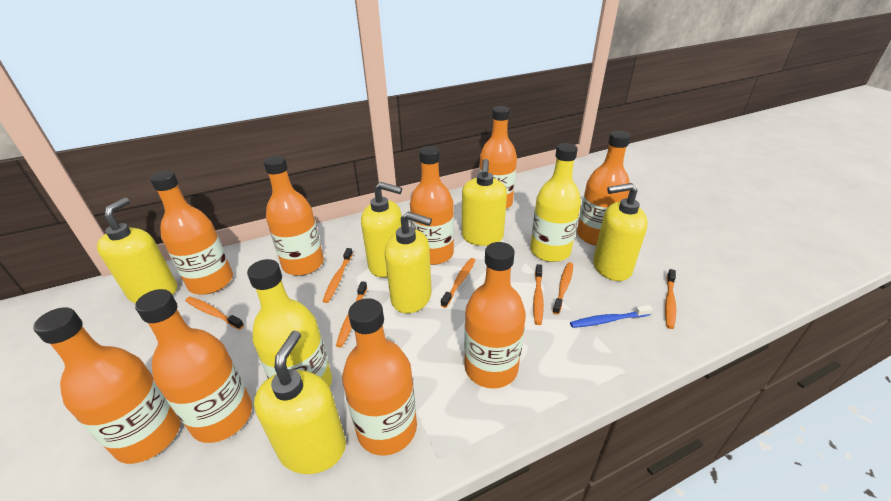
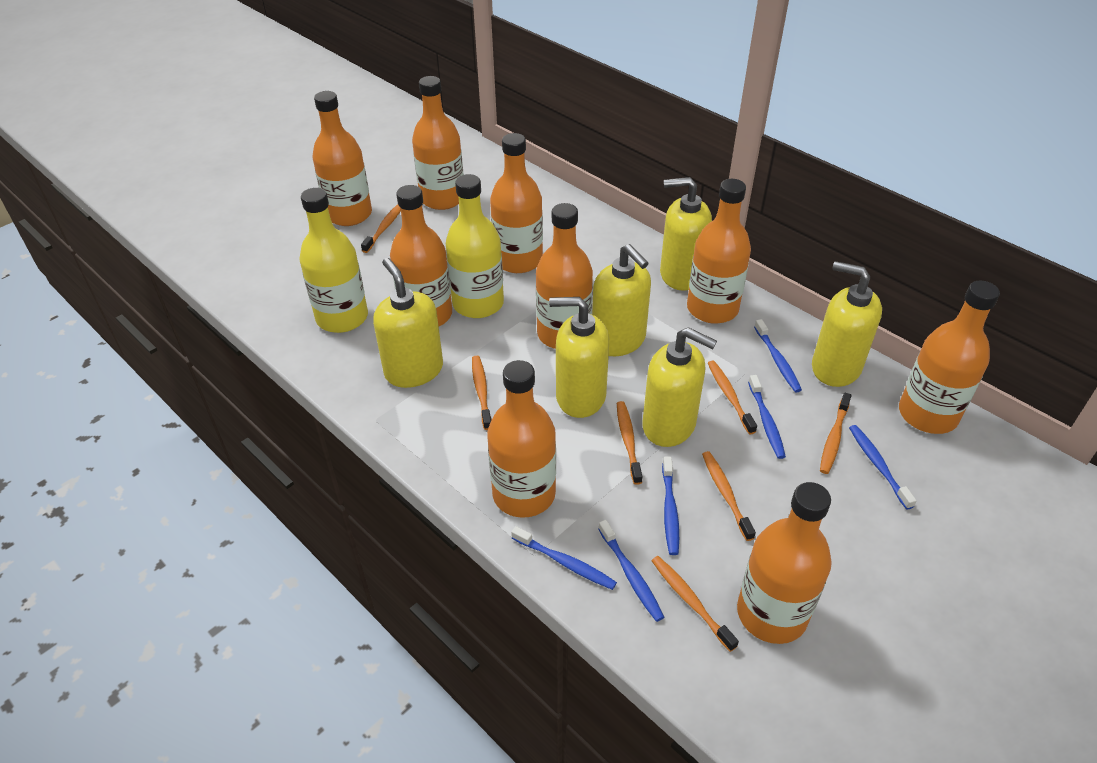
blue toothbrush: 1 -> 6

